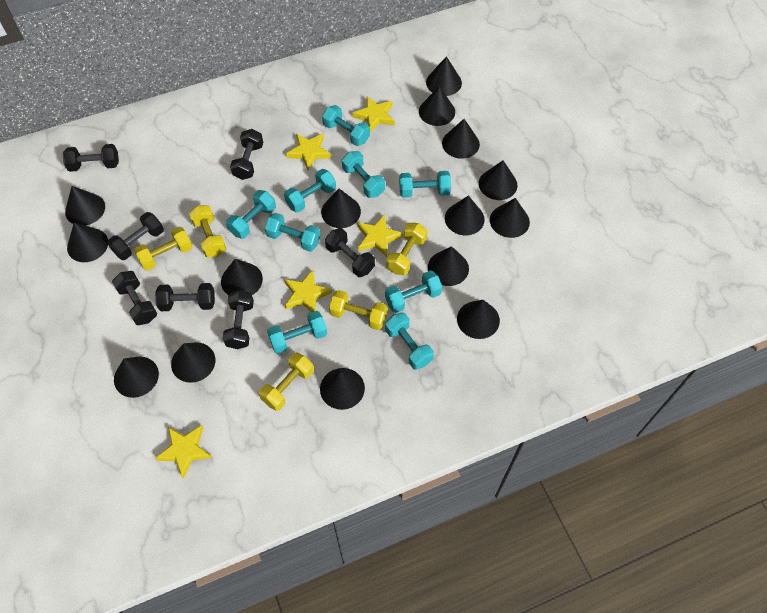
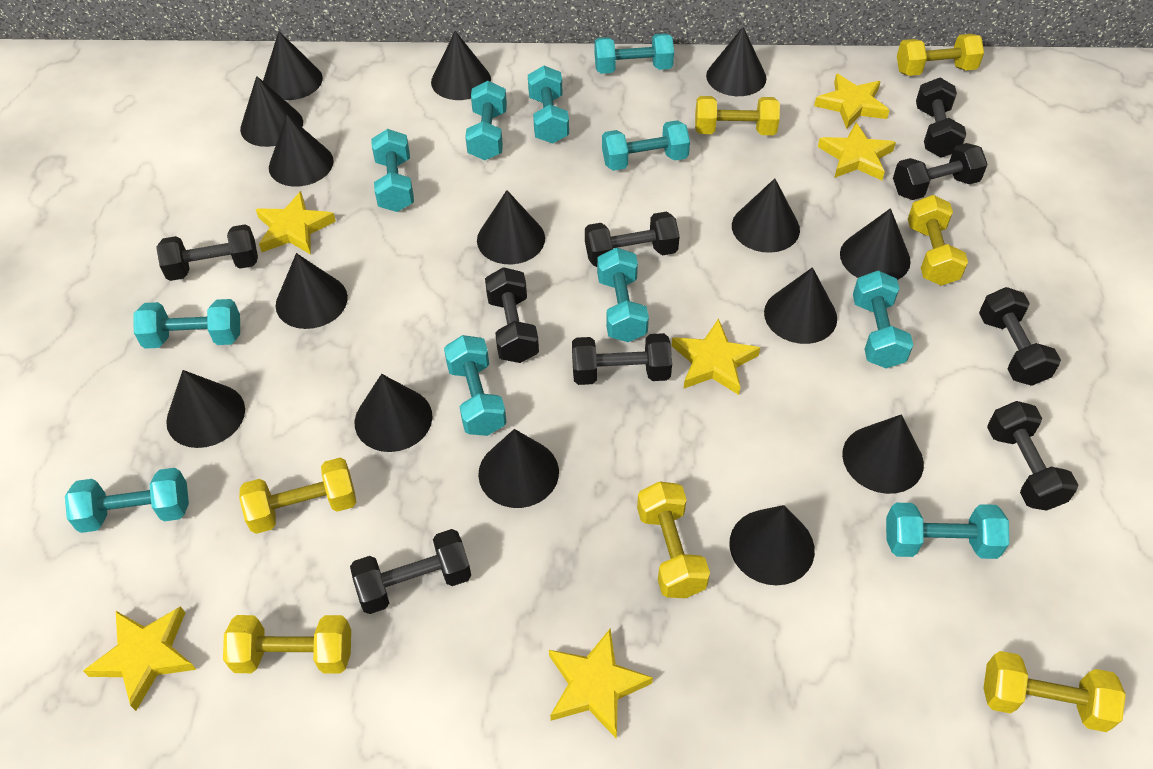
black dumbbell: 7 -> 9
turquoise dumbbell: 9 -> 11
yellow dumbbell: 5 -> 7
yellow star: 5 -> 6

